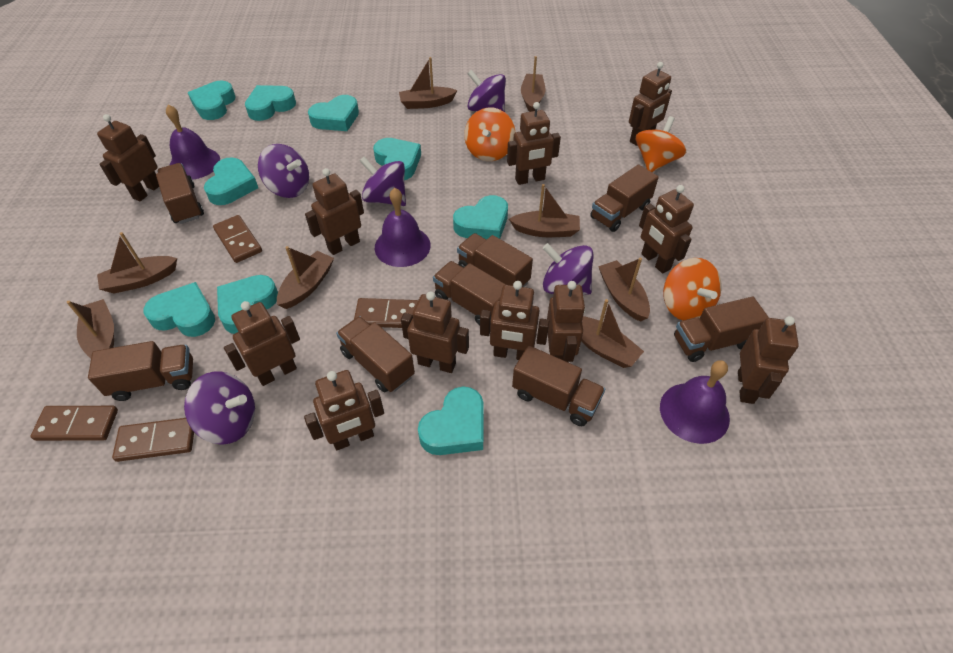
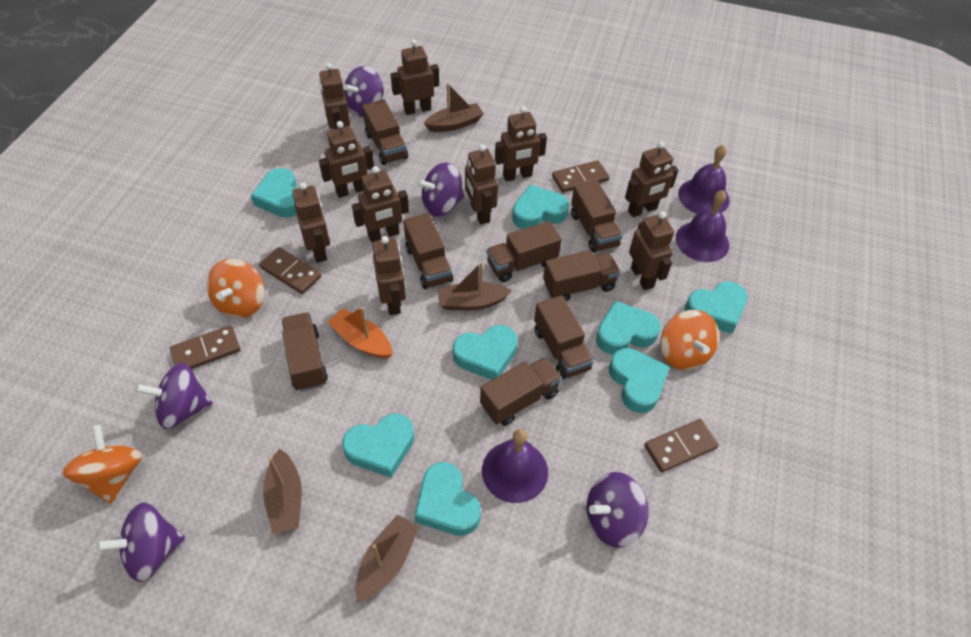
brown boat: 8 -> 4
brown robot: 11 -> 10
orange boat: 0 -> 1
turquoise heart: 9 -> 8

